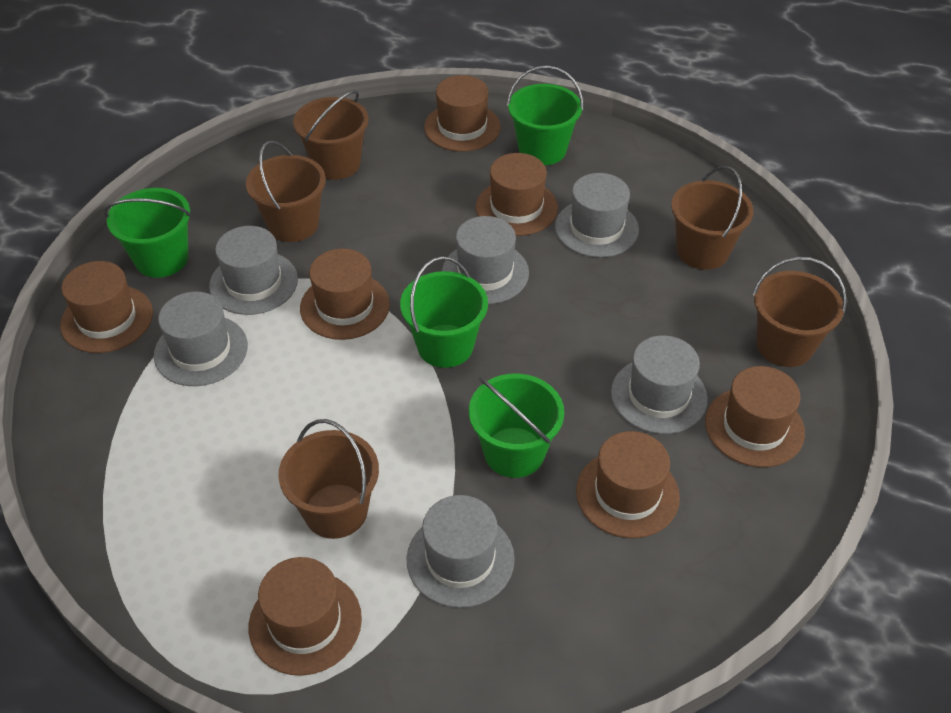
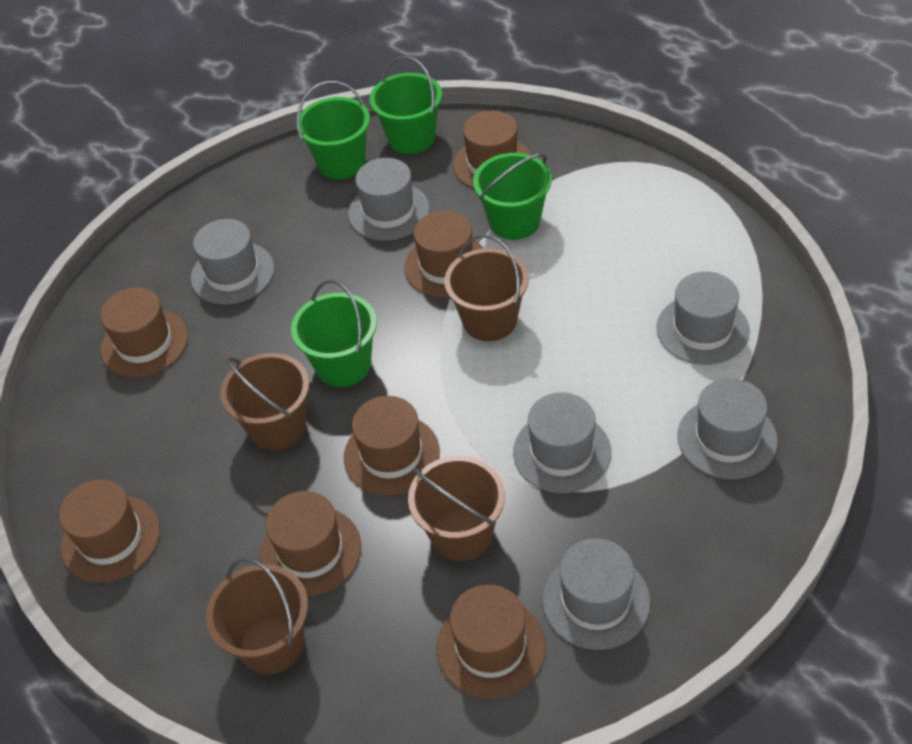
brown bucket: 5 -> 4

